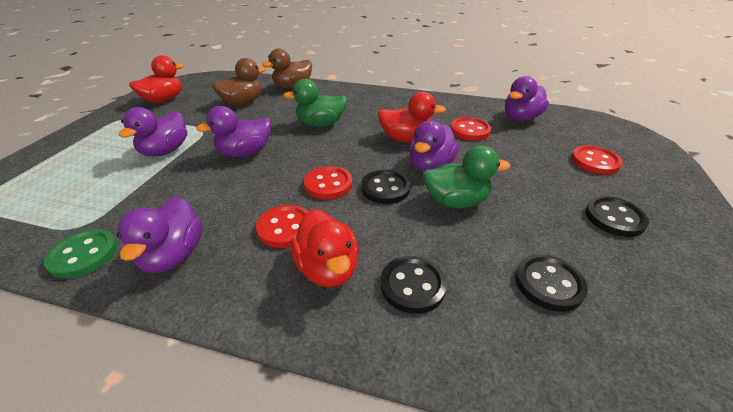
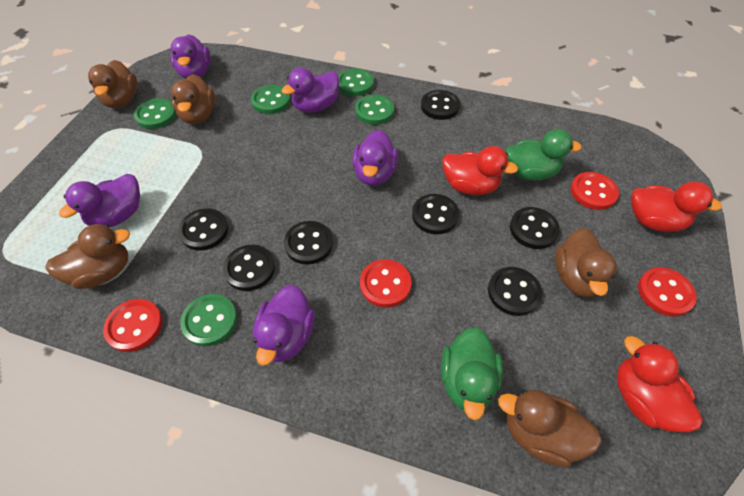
black button: 4 -> 7
brown duck: 2 -> 5
green button: 1 -> 5

